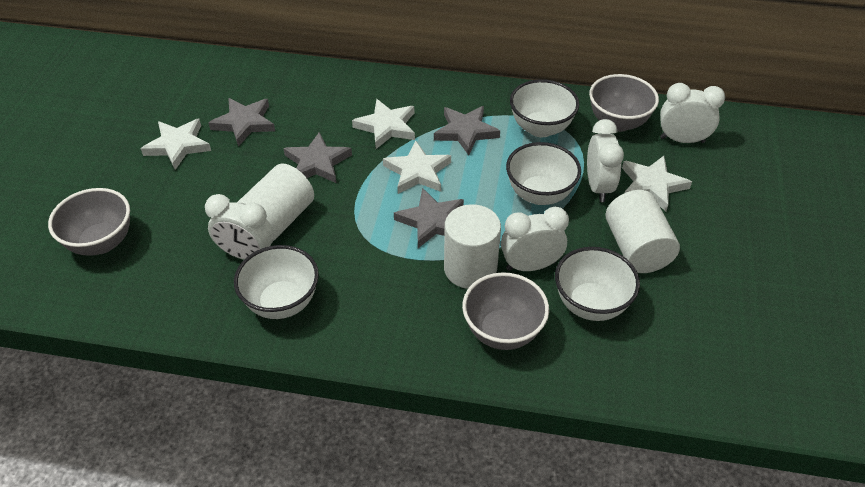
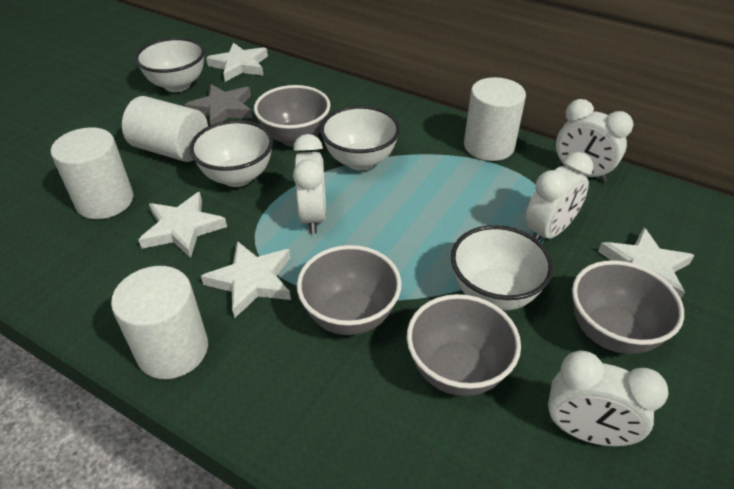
grey bowl: 3 -> 4
grey star: 4 -> 1
white cylinder: 3 -> 4

